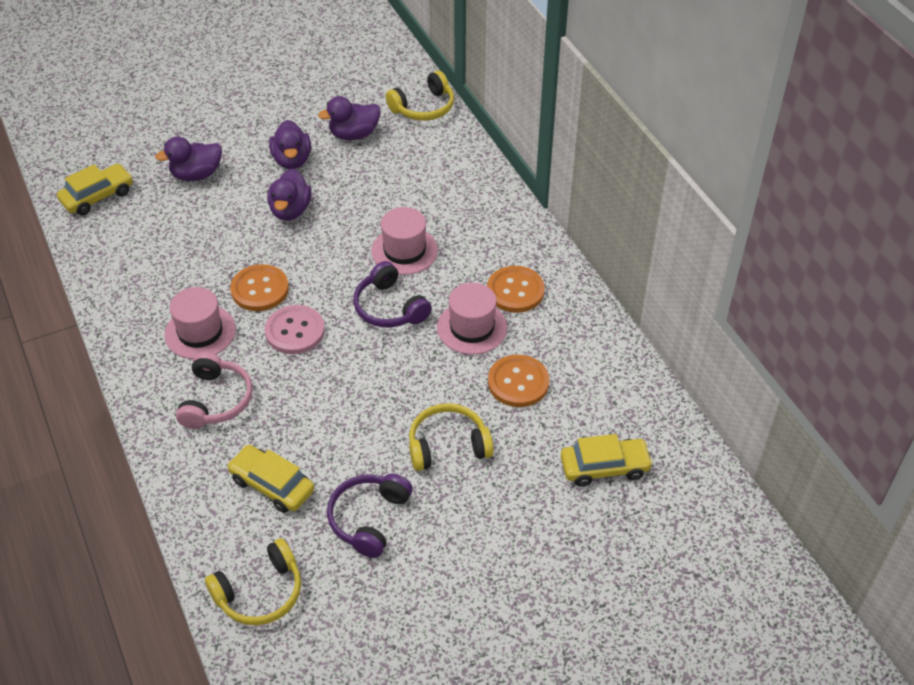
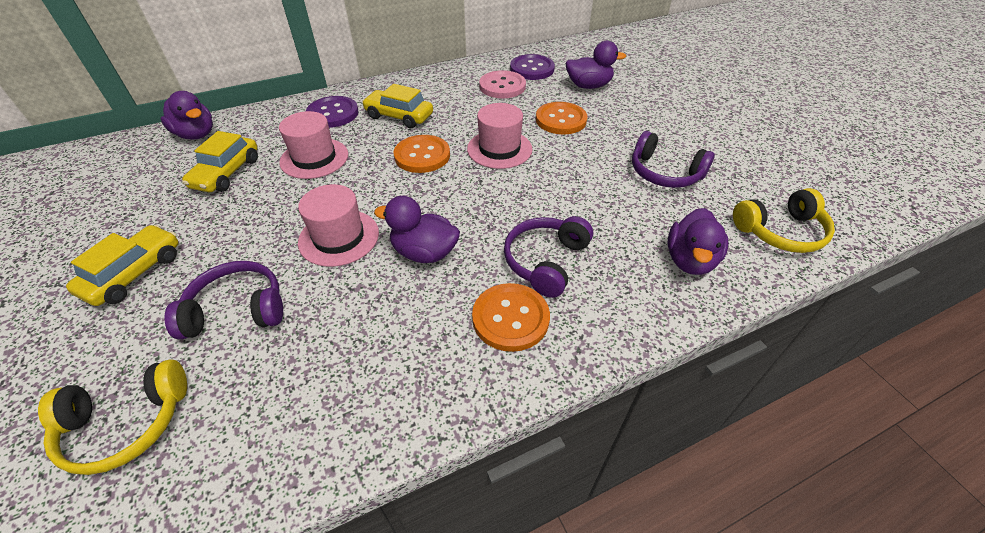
pink headphones: 1 -> 0
purple button: 0 -> 2
purple headphones: 2 -> 3
yellow headphones: 3 -> 2

